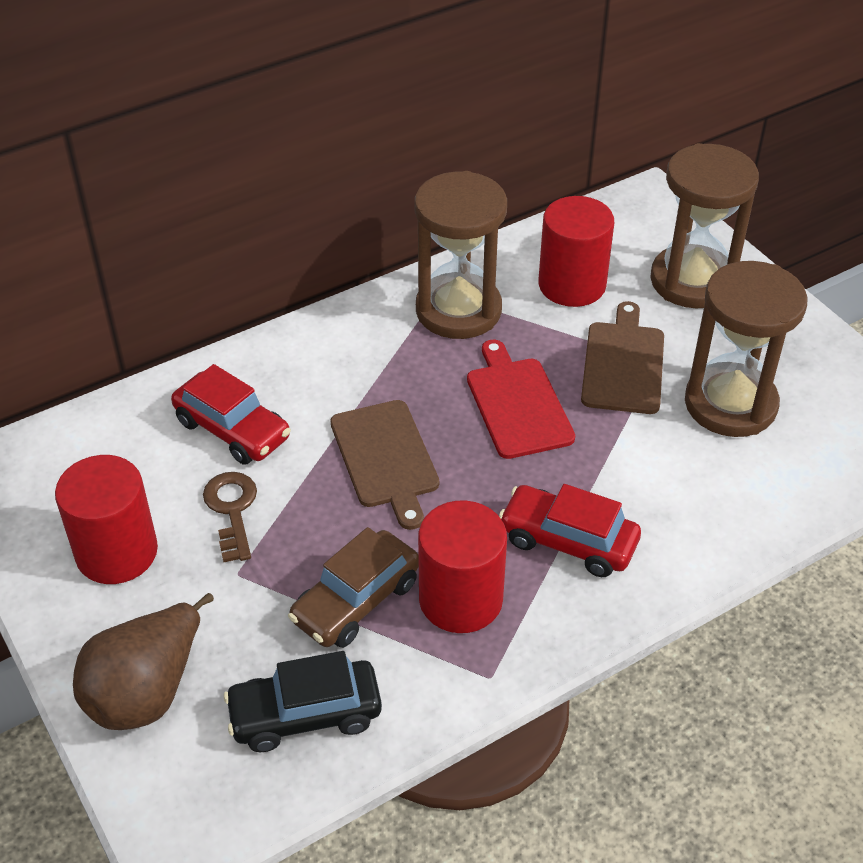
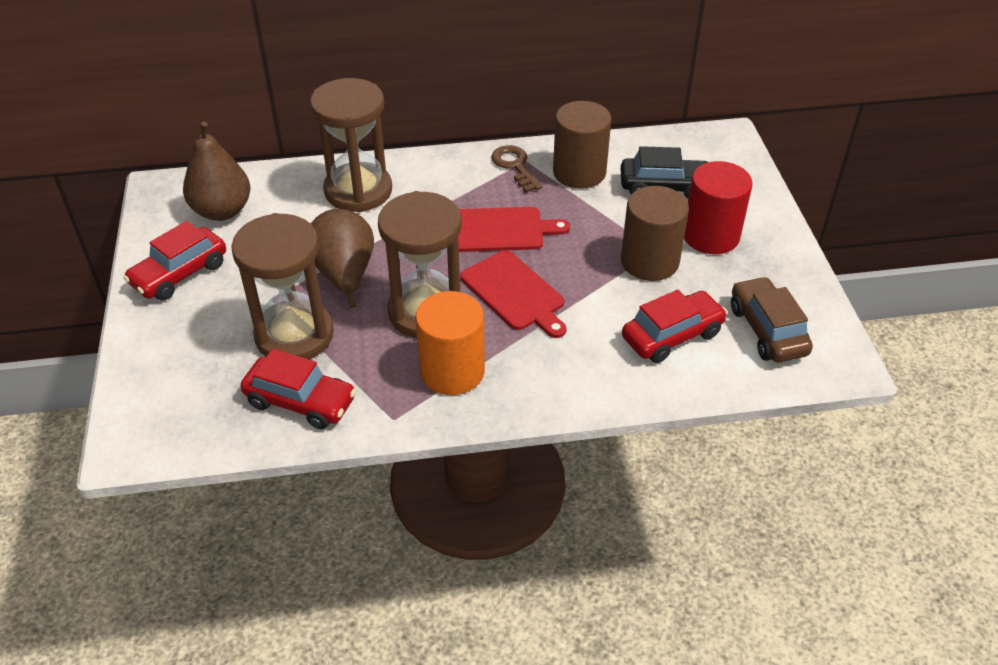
brown cutting board: 2 -> 0
brown cylinder: 0 -> 2
brown pear: 1 -> 2
orange cylinder: 0 -> 1
red car: 2 -> 3
red cutting board: 1 -> 2
red cylinder: 3 -> 1

